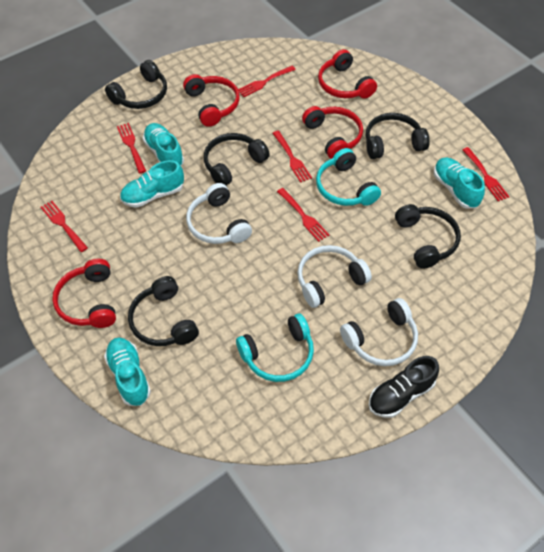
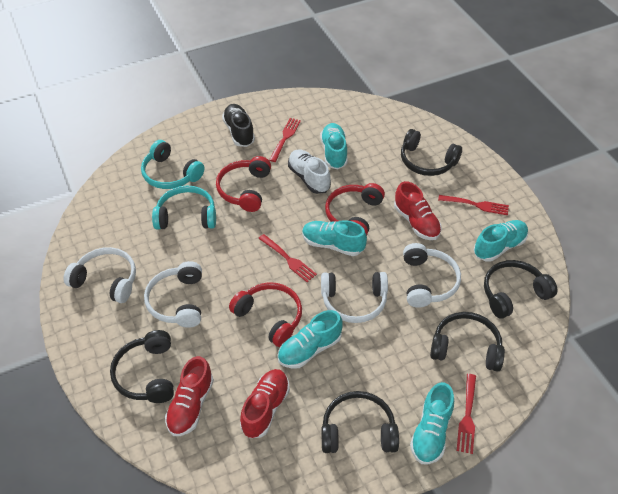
red fork: 6 -> 4
red headphones: 4 -> 3
red shoe: 0 -> 3
turquoise shoe: 4 -> 5
white headphones: 3 -> 4
white shoe: 0 -> 1

